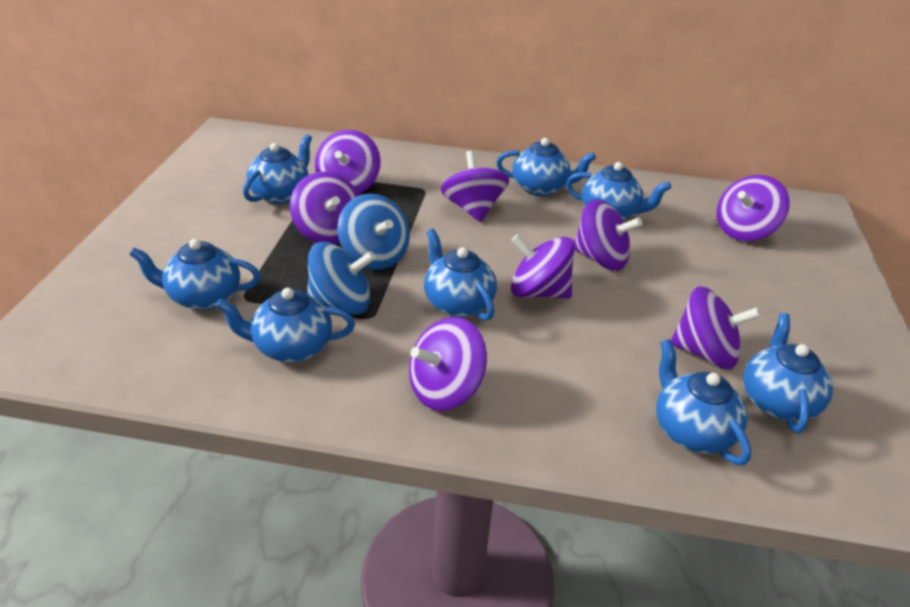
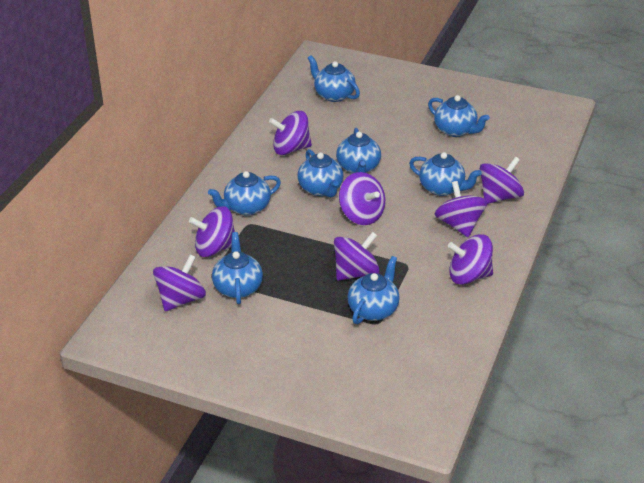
blue spinning top: 2 -> 0

